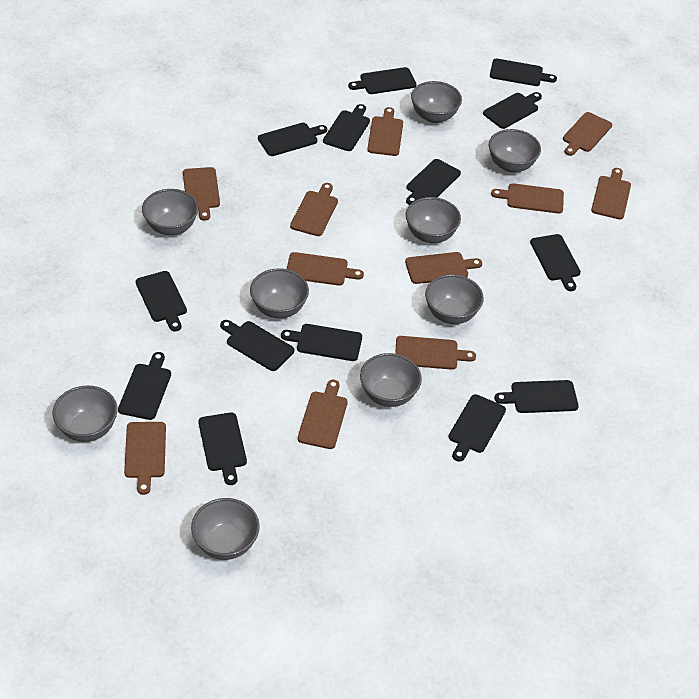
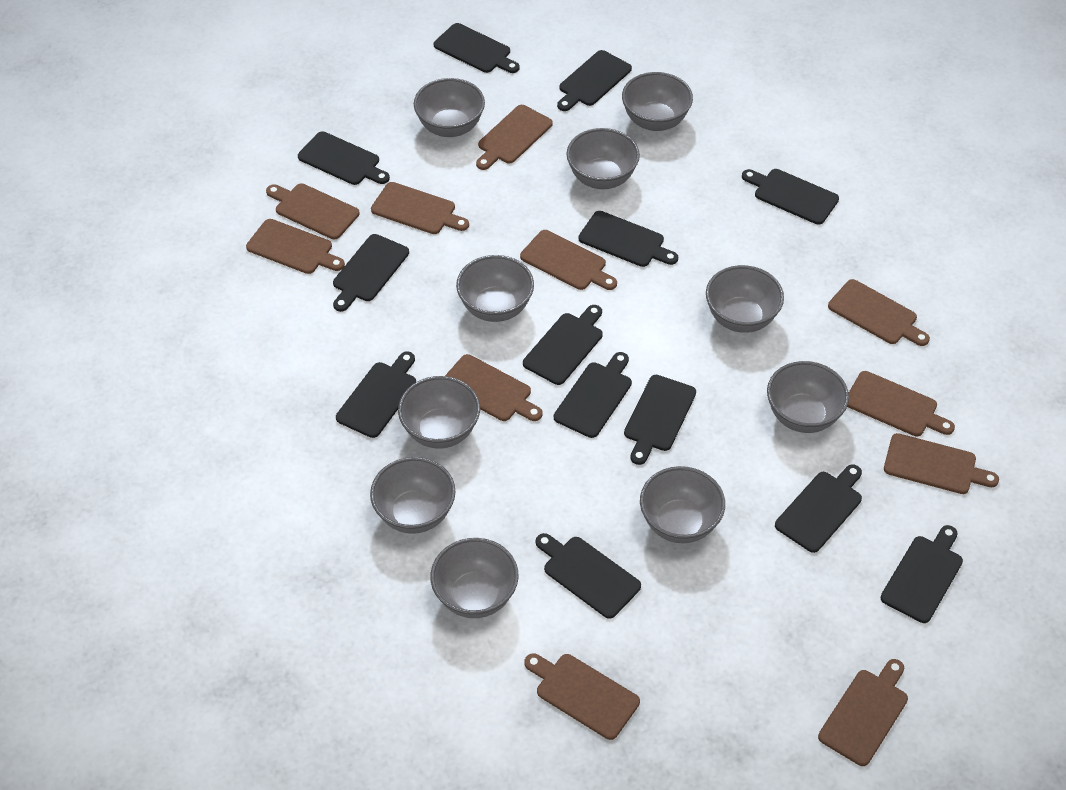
black cutting board: 14 -> 13
grey bowl: 9 -> 10

